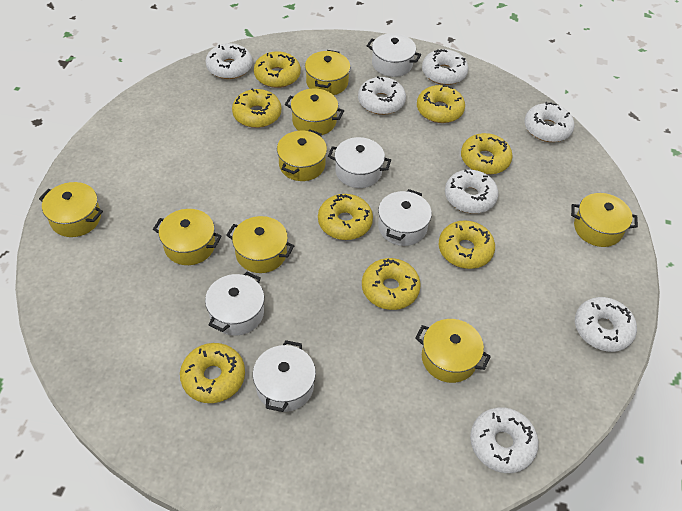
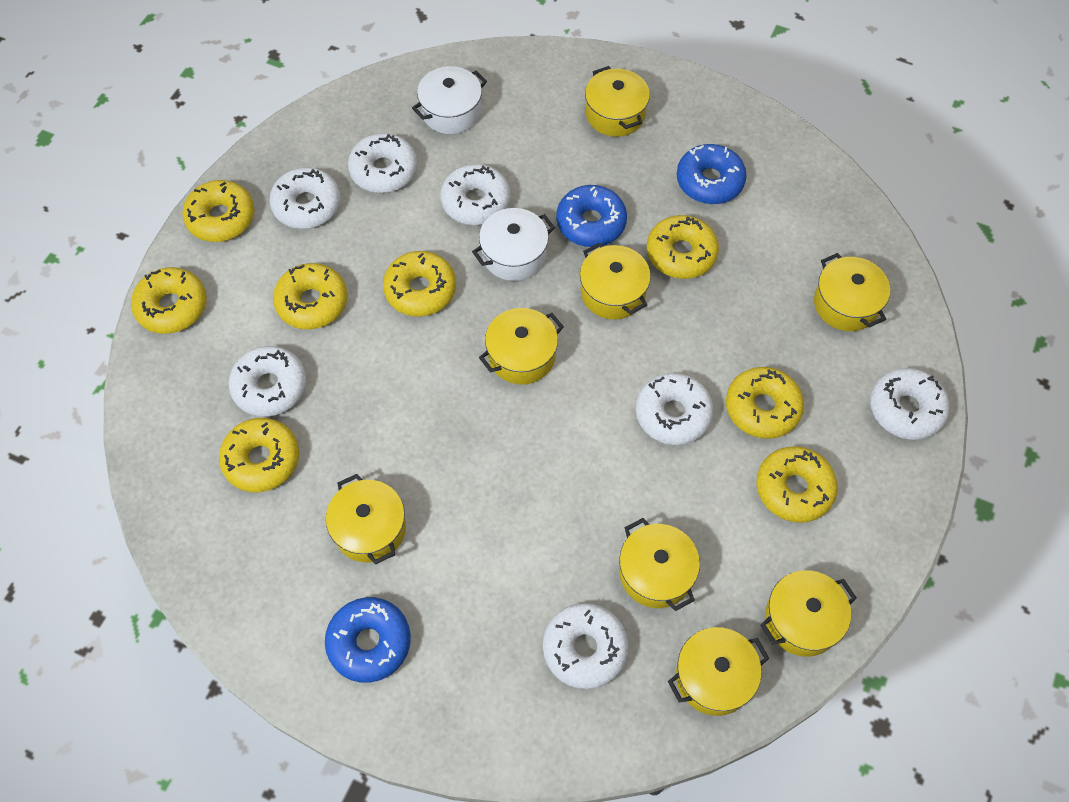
blue donut: 0 -> 3
white pot: 5 -> 2

